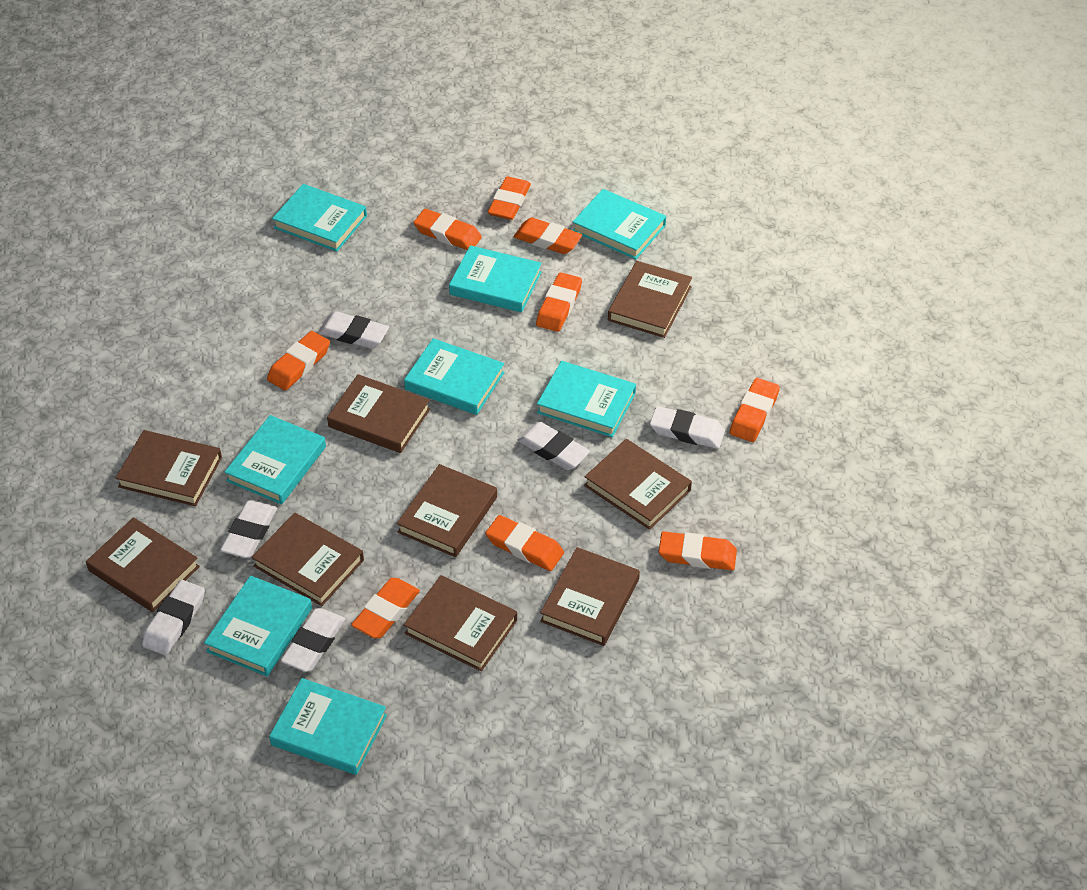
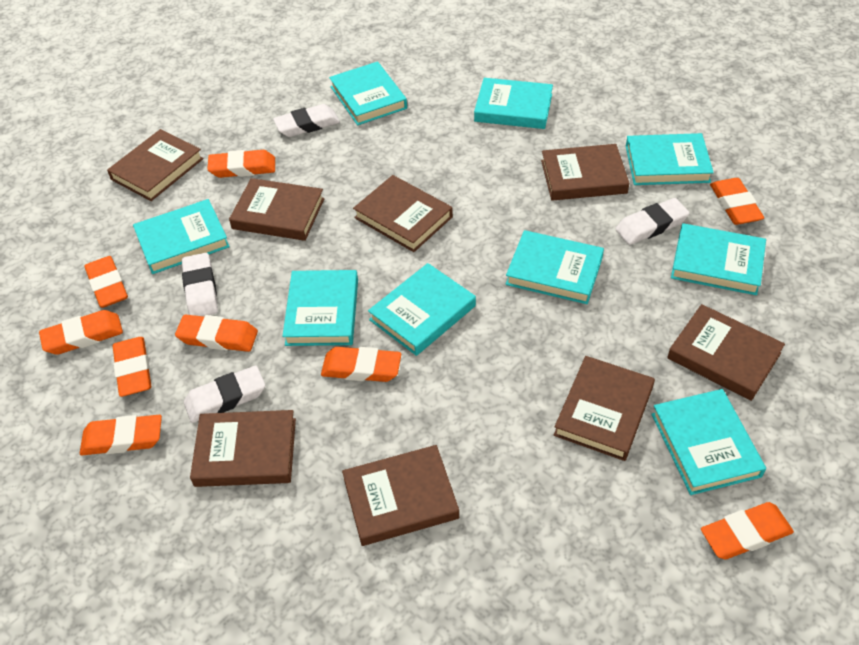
brown book: 9 -> 8
turquoise book: 8 -> 9
white eraser: 6 -> 4

